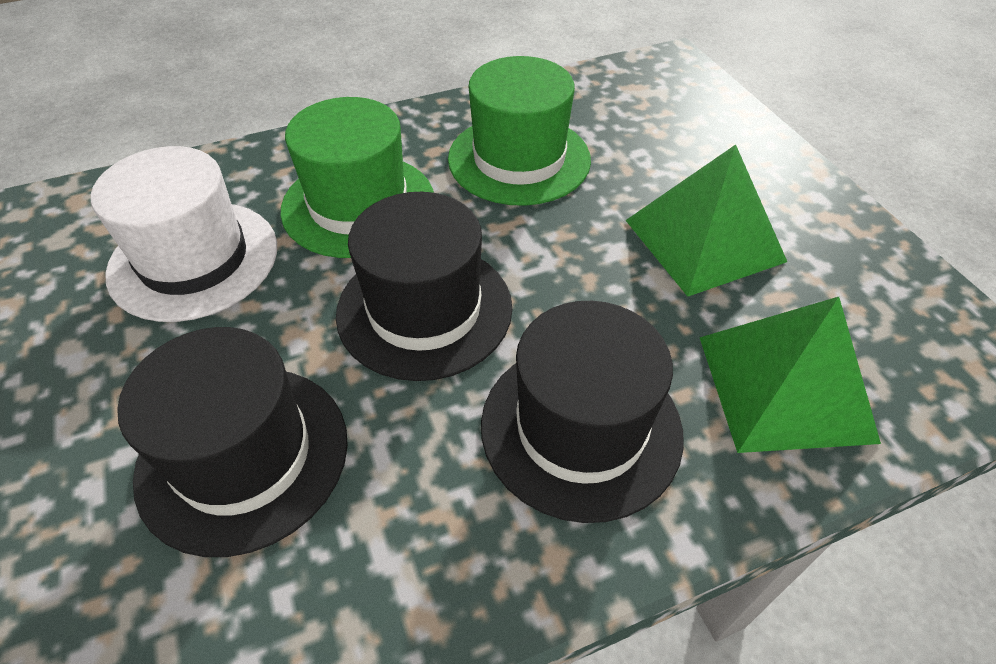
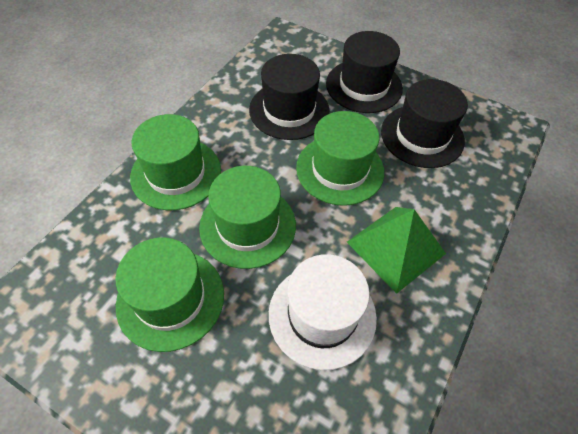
green hat: 2 -> 4
green pyramid: 2 -> 1

